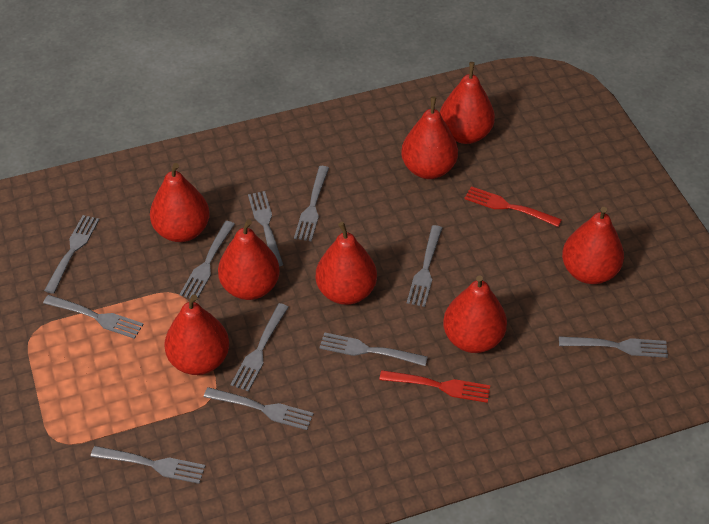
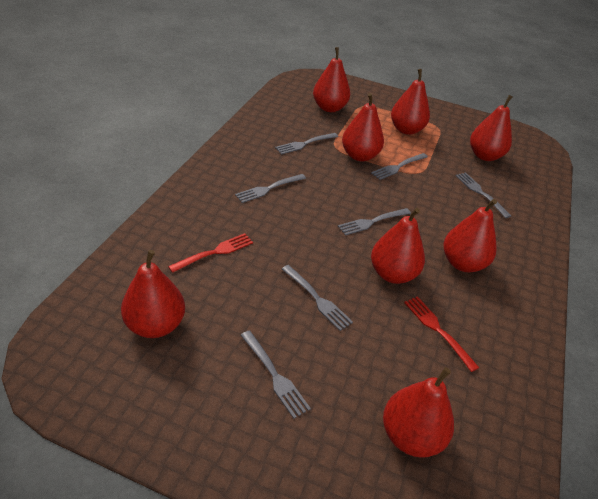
grey fork: 11 -> 7

